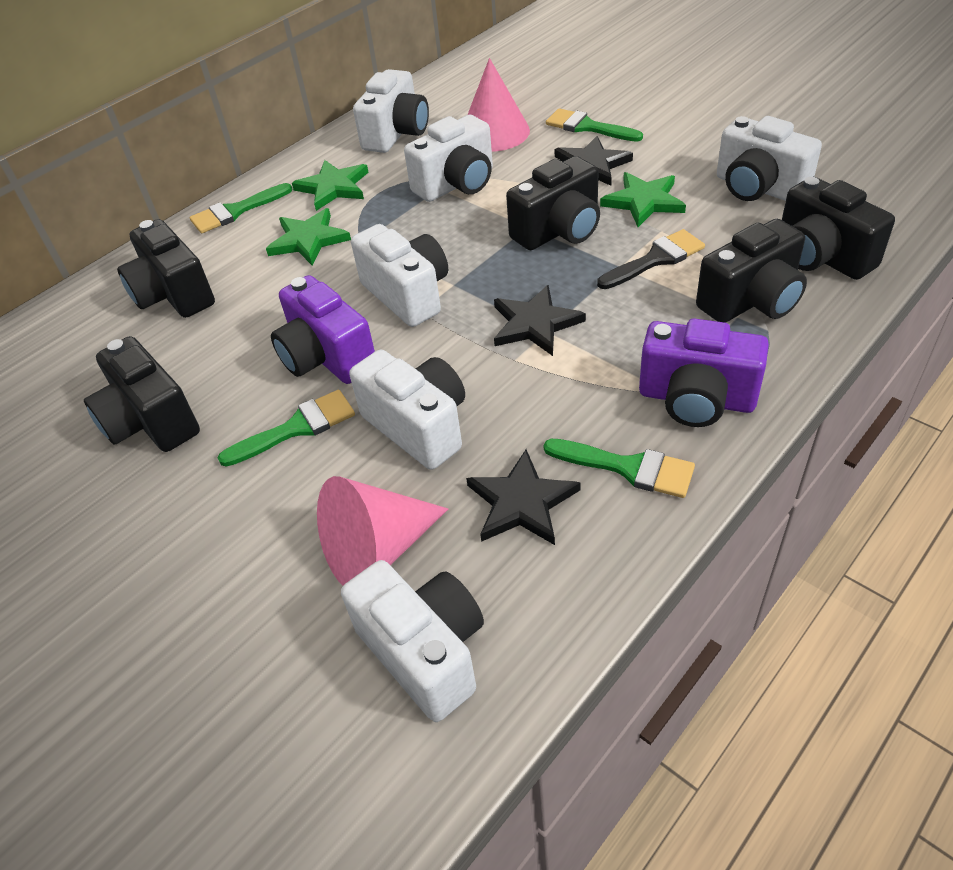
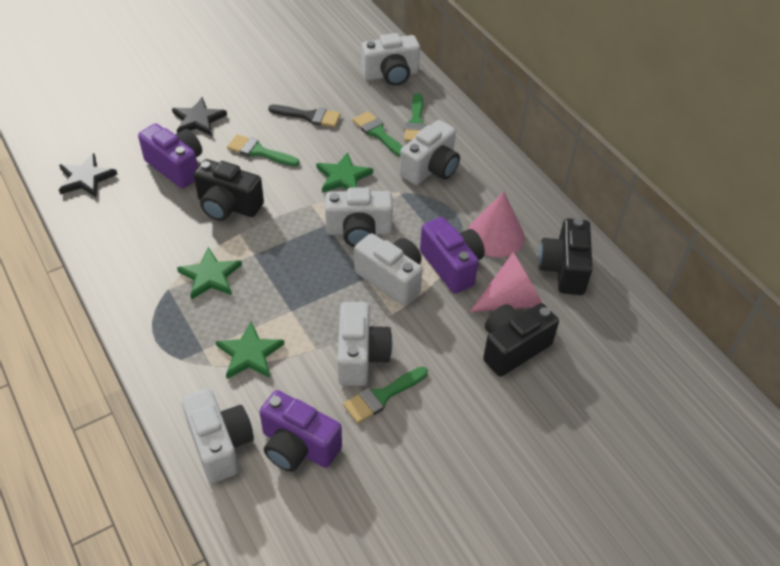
black camera: 5 -> 3
black star: 3 -> 2
purple camera: 2 -> 3

